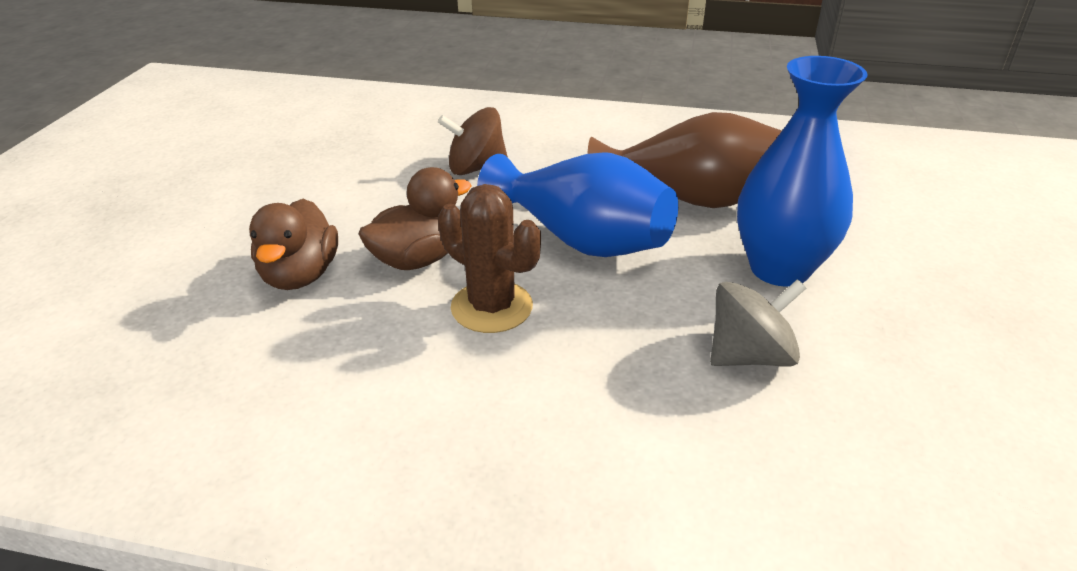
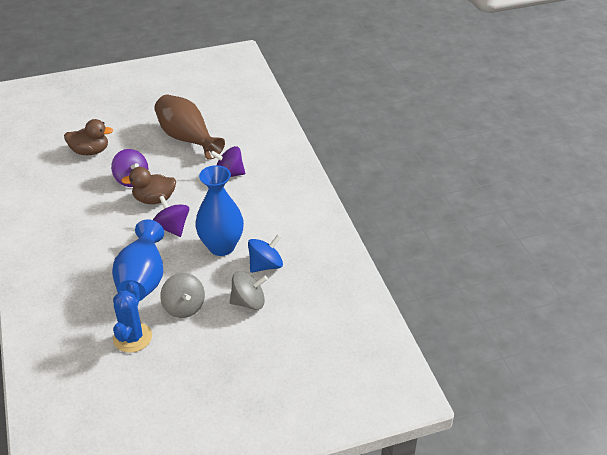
blue cactus: 0 -> 1
blue spinning top: 0 -> 1
brown cactus: 1 -> 0
brown spinning top: 1 -> 0
grey spinning top: 1 -> 2
purple spinning top: 0 -> 3

